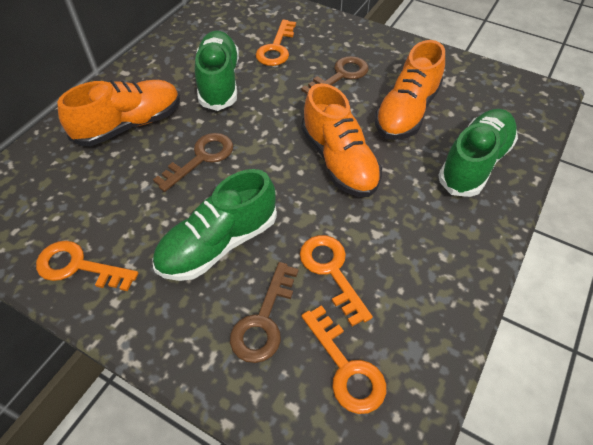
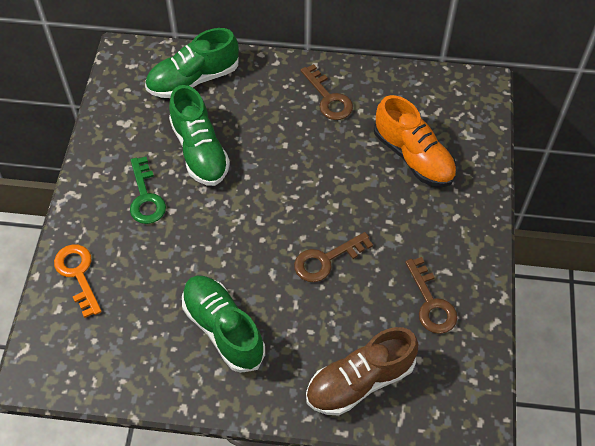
brown shoe: 0 -> 1
green key: 0 -> 1
orange key: 4 -> 1
orange shoe: 3 -> 1

